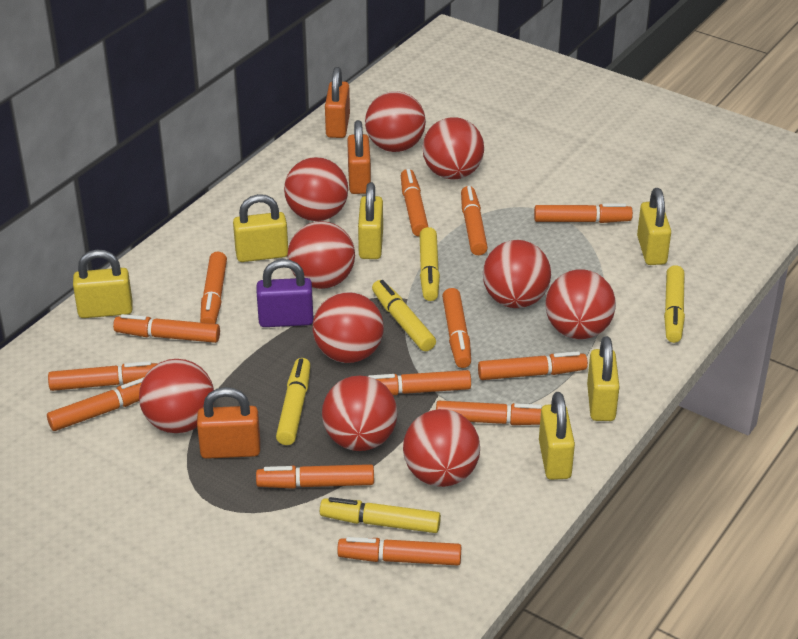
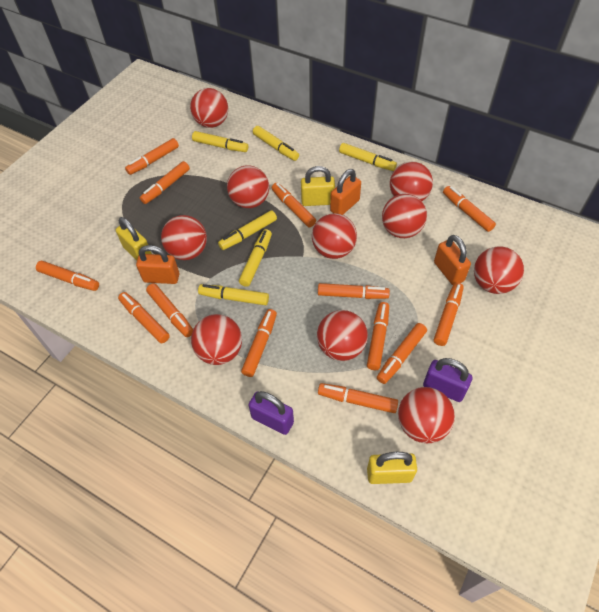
purple padlock: 1 -> 2
yellow marker: 5 -> 6
yellow padlock: 6 -> 3

